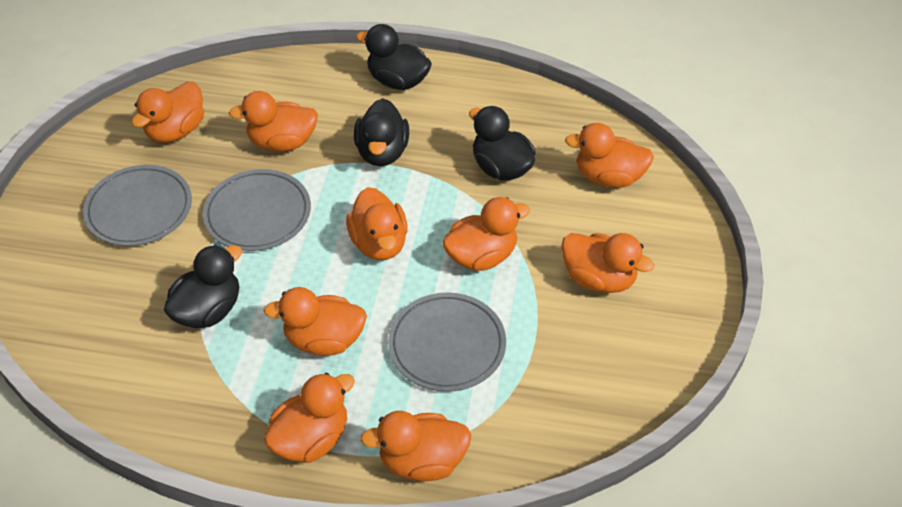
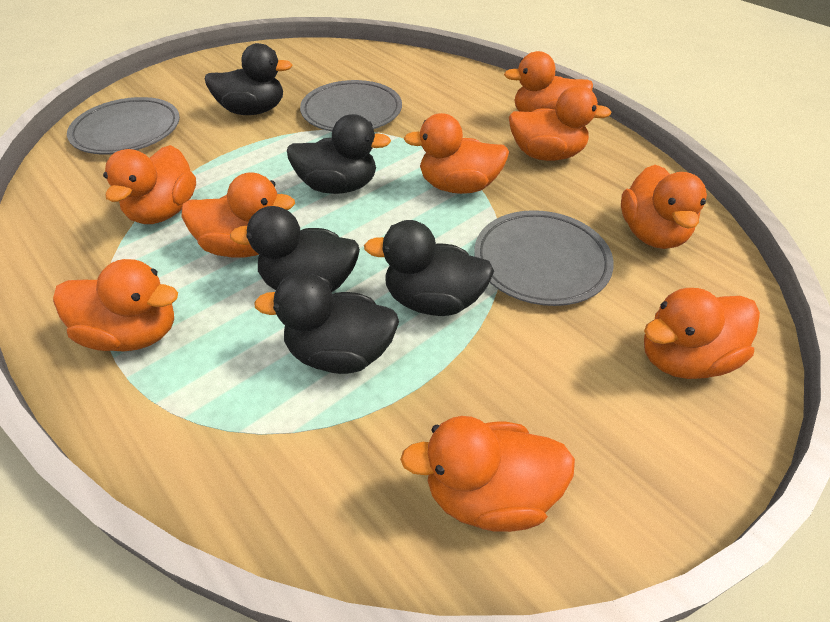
black duck: 4 -> 5

